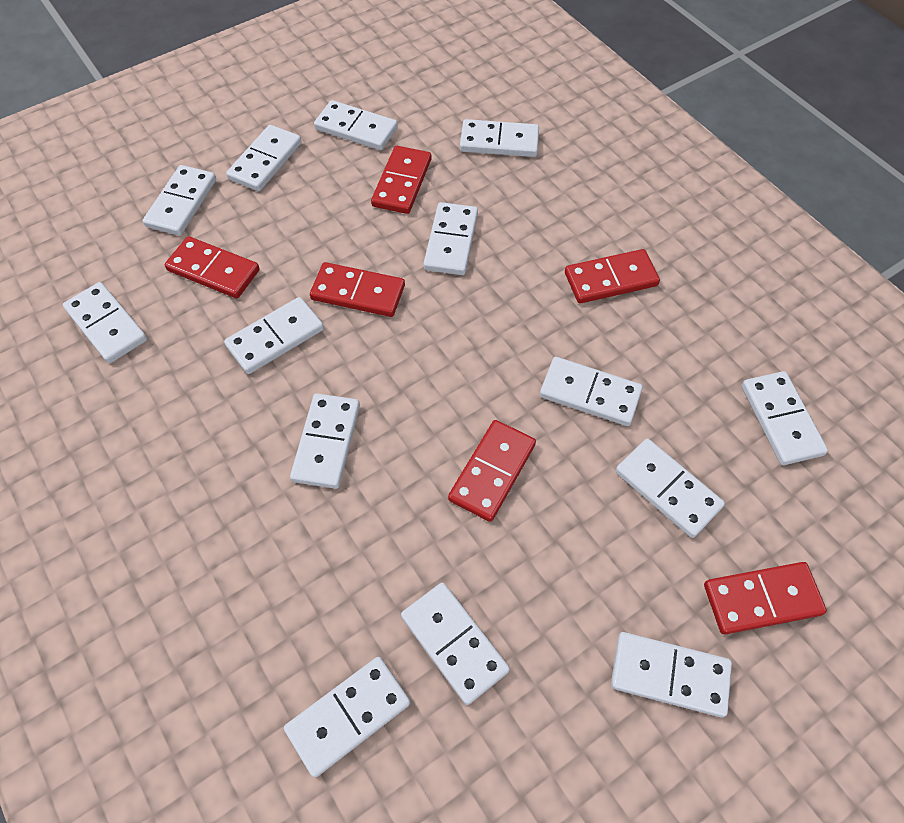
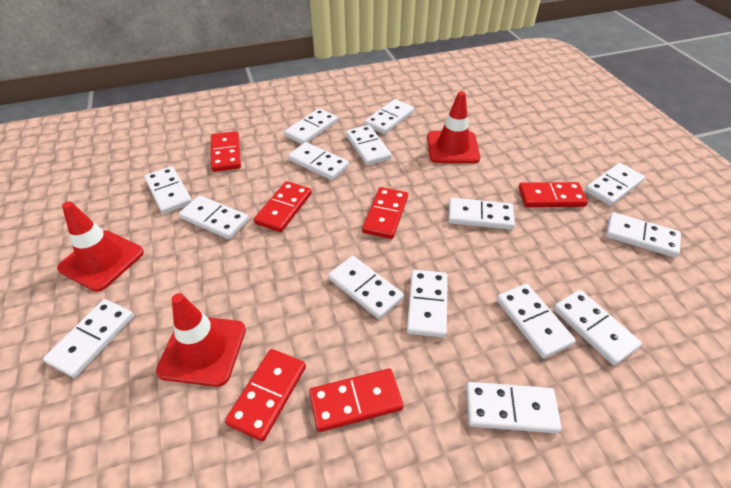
red traffic cone: 0 -> 3
white domino: 14 -> 15

